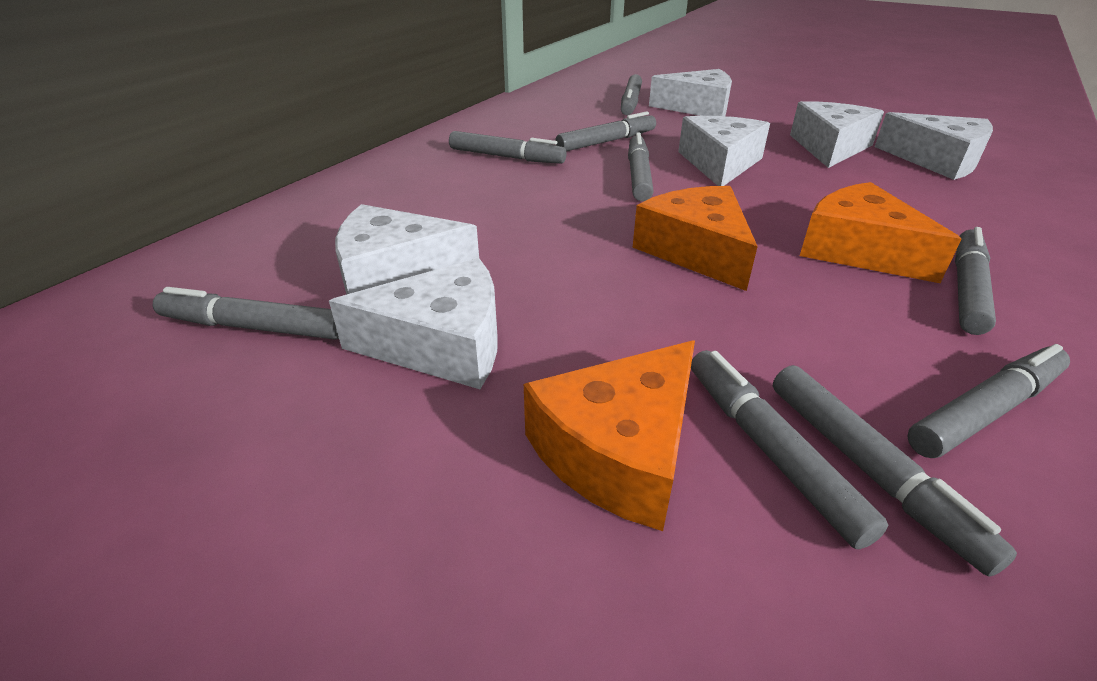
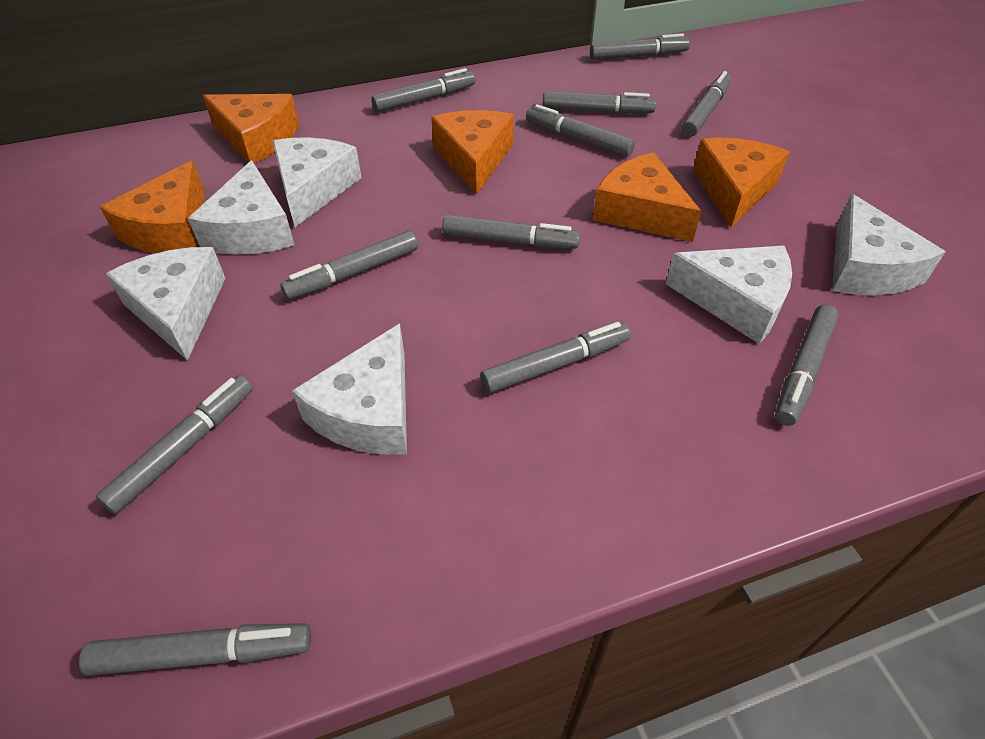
grey marker: 9 -> 11
orange cheese: 3 -> 5

